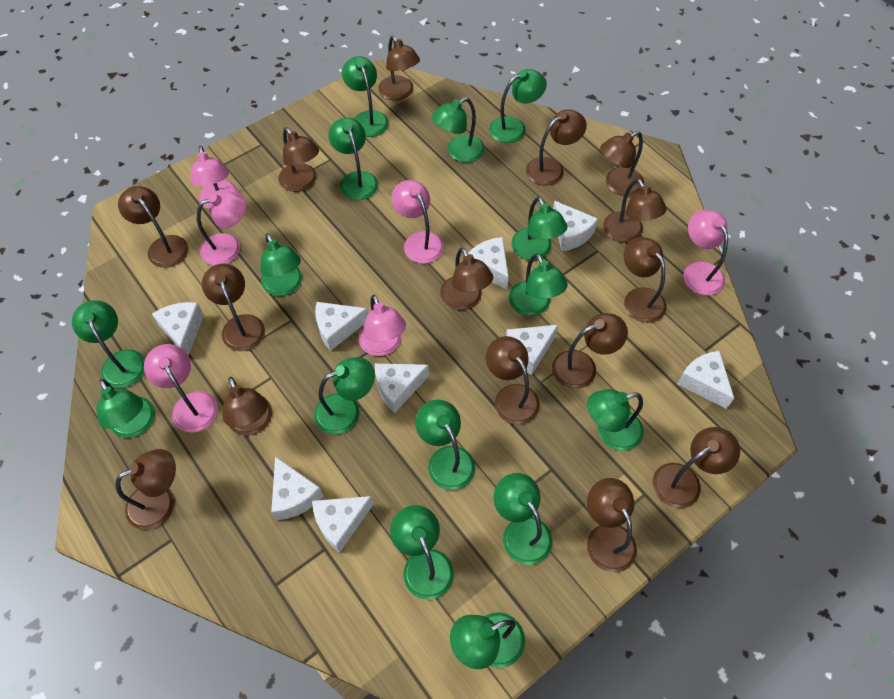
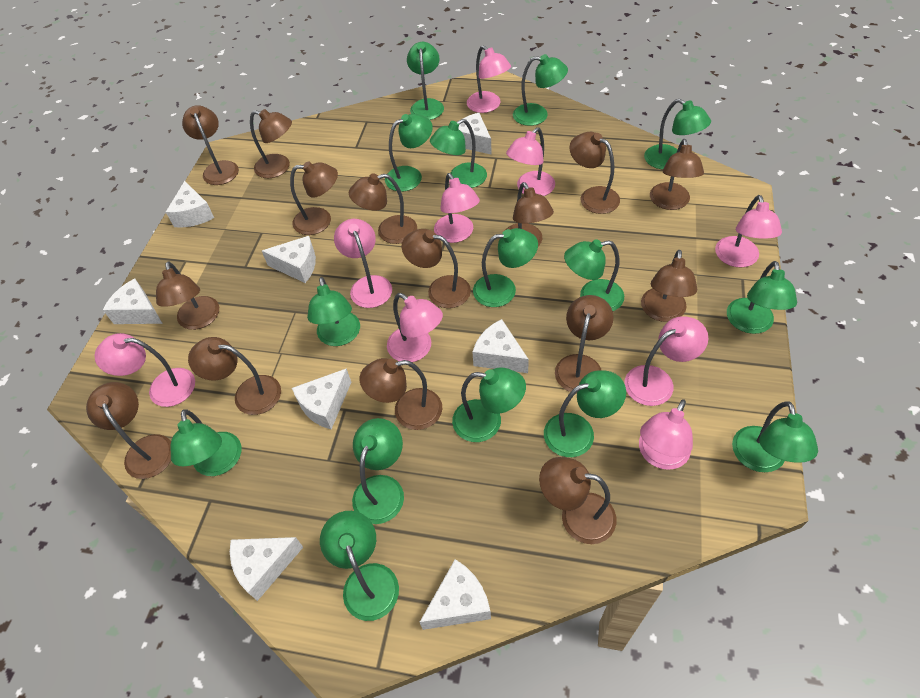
pink lamp: 6 -> 9
white cheese: 9 -> 8

